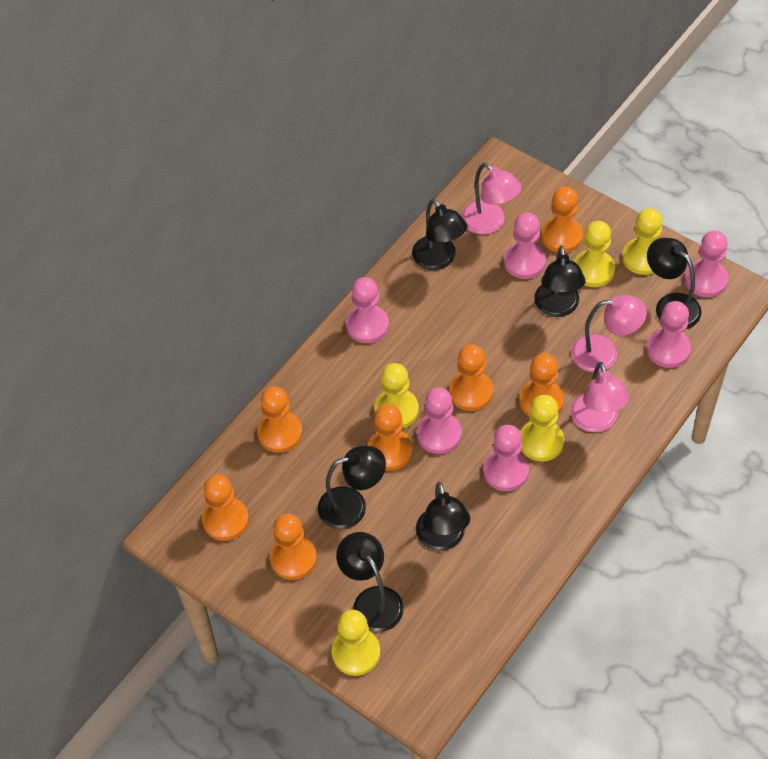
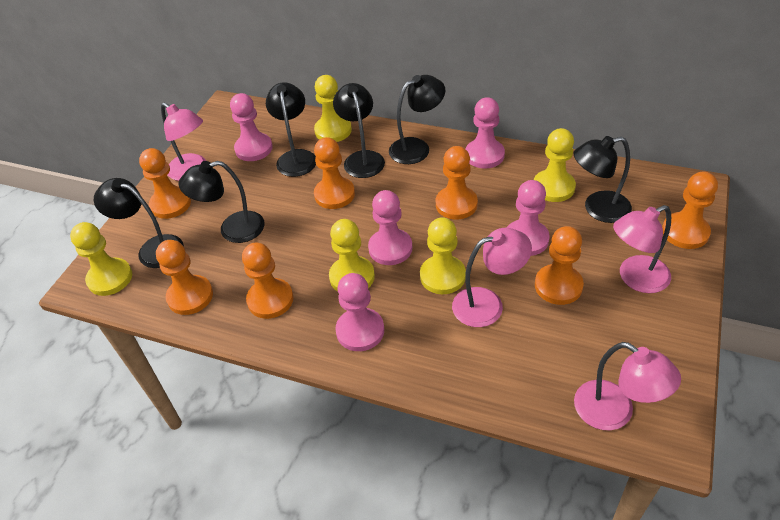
pink lamp: 3 -> 4
pink pawn: 6 -> 5

